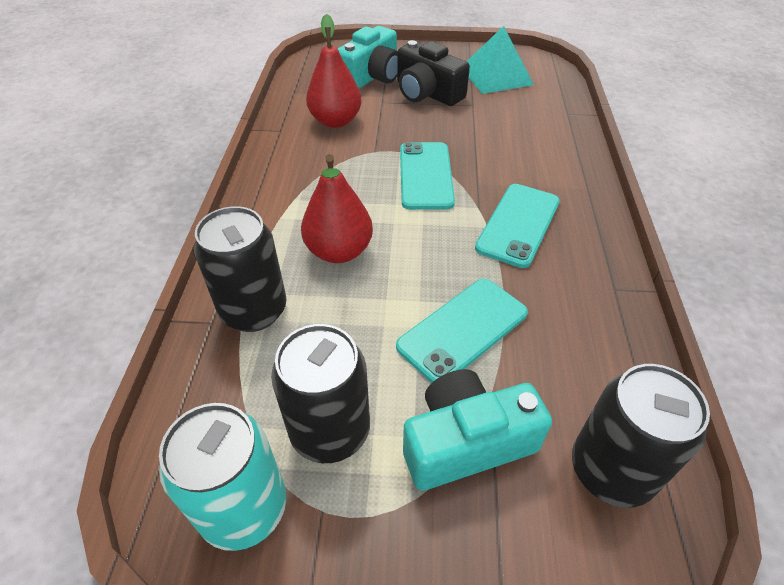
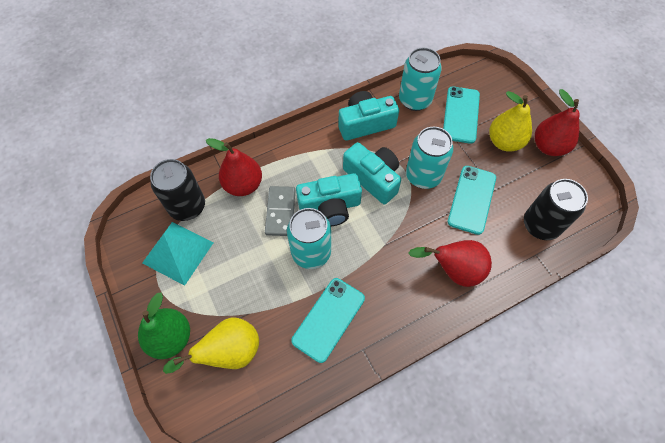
black camera: 1 -> 0
black can: 3 -> 2
green pear: 0 -> 1
grey domino: 0 -> 1
red pear: 2 -> 3
turquoise camera: 2 -> 3
turquoise can: 1 -> 3
yellow pear: 0 -> 2

